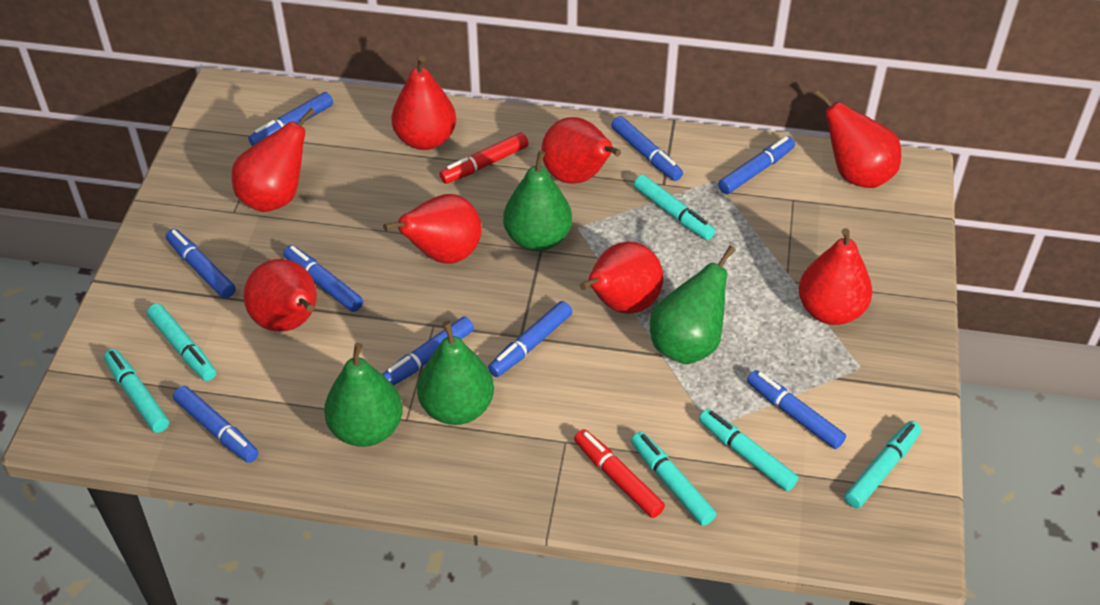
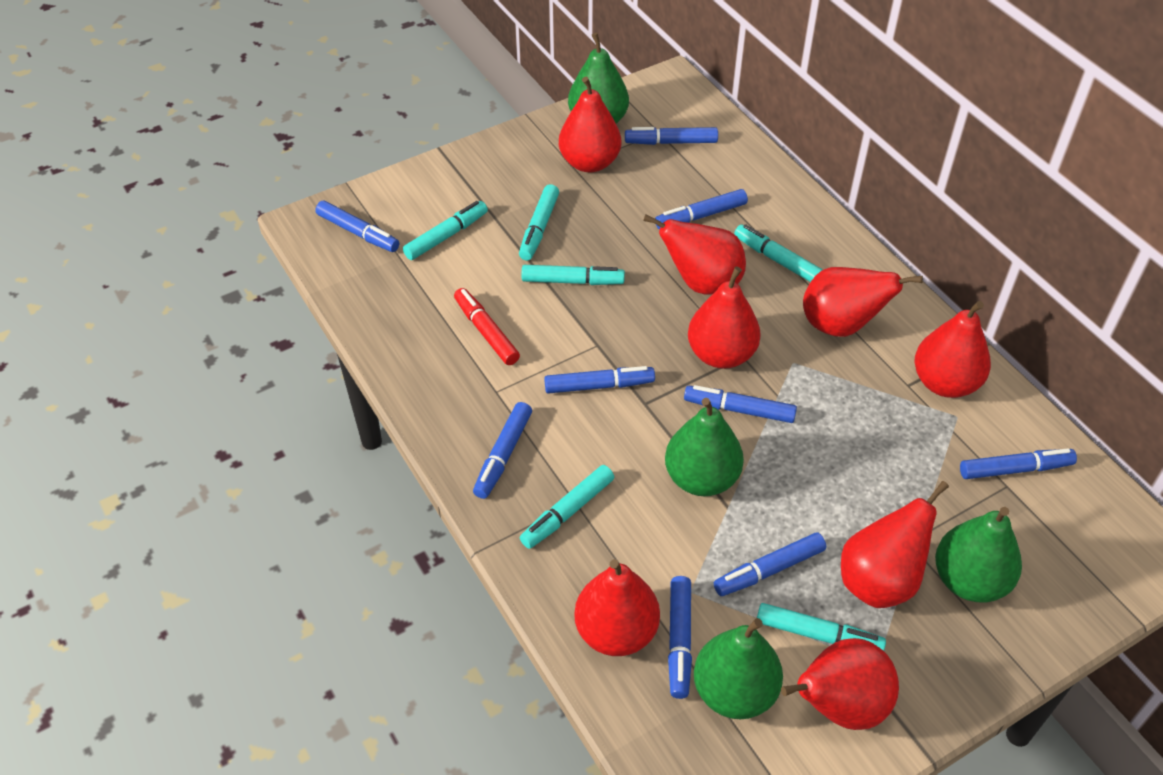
red marker: 2 -> 1

